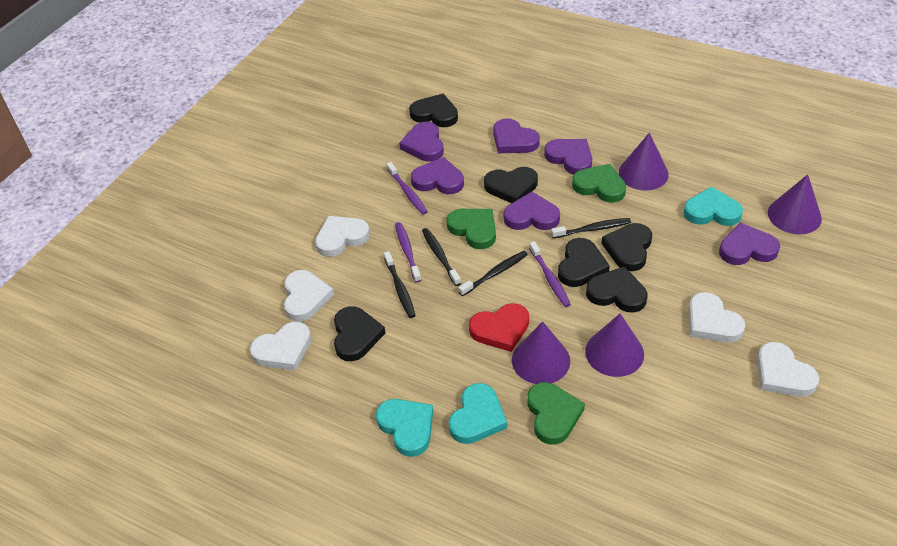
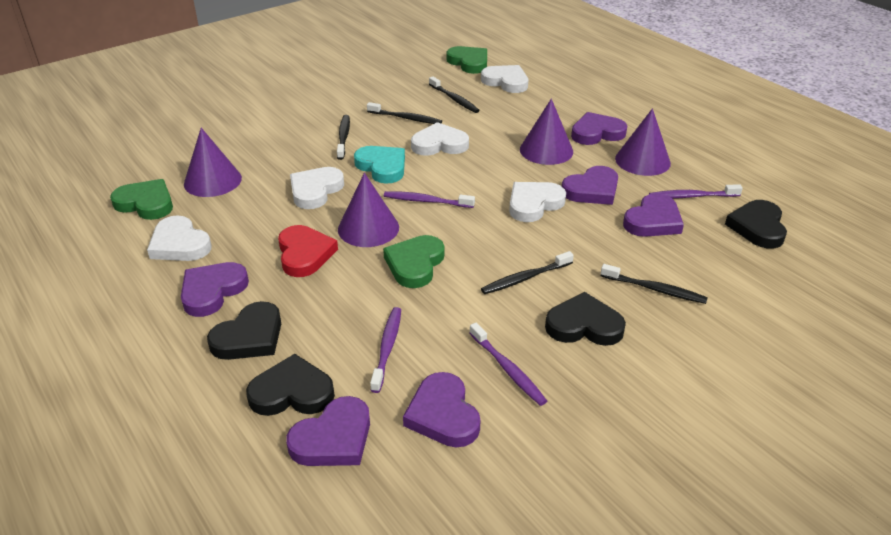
black heart: 6 -> 4
black toothbrush: 4 -> 5
purple toothbrush: 3 -> 4
turquoise heart: 3 -> 1

